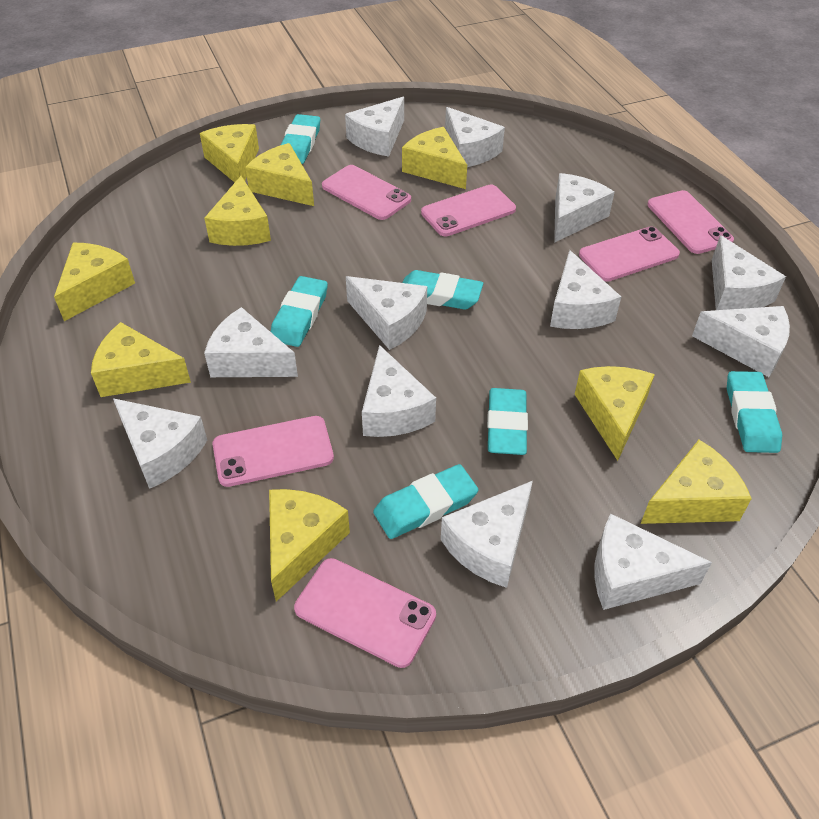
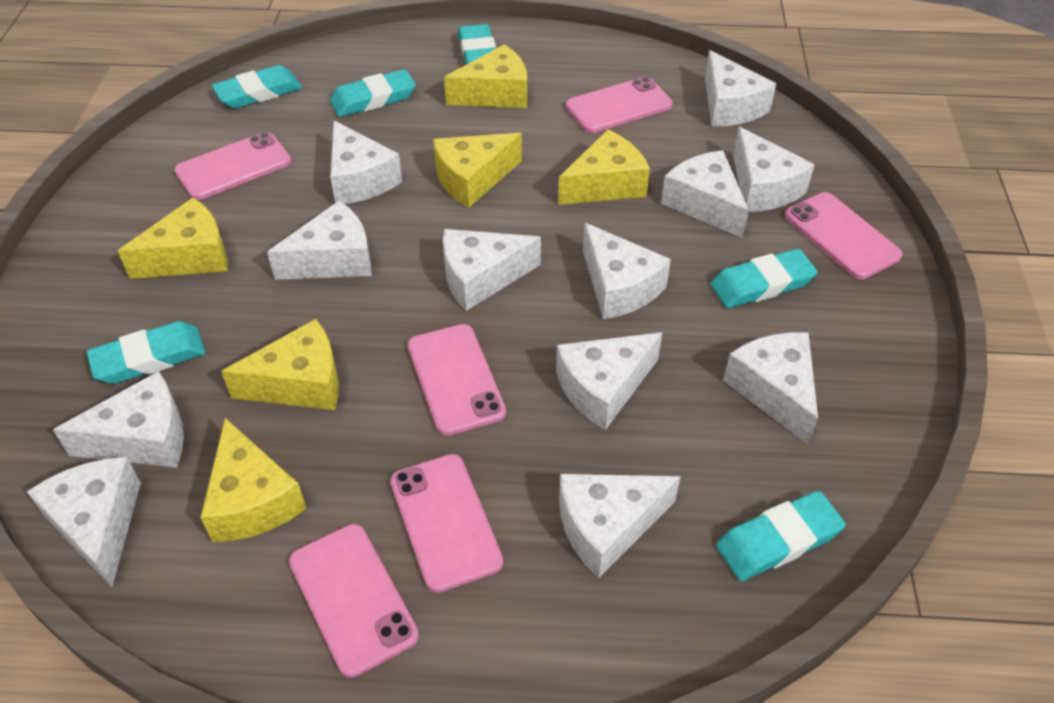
yellow cheese: 9 -> 6

